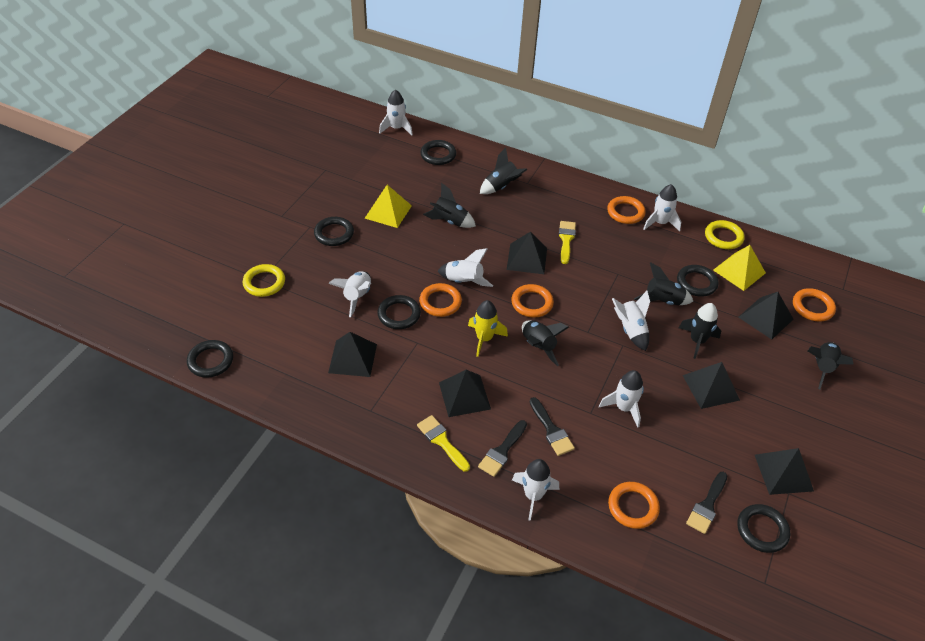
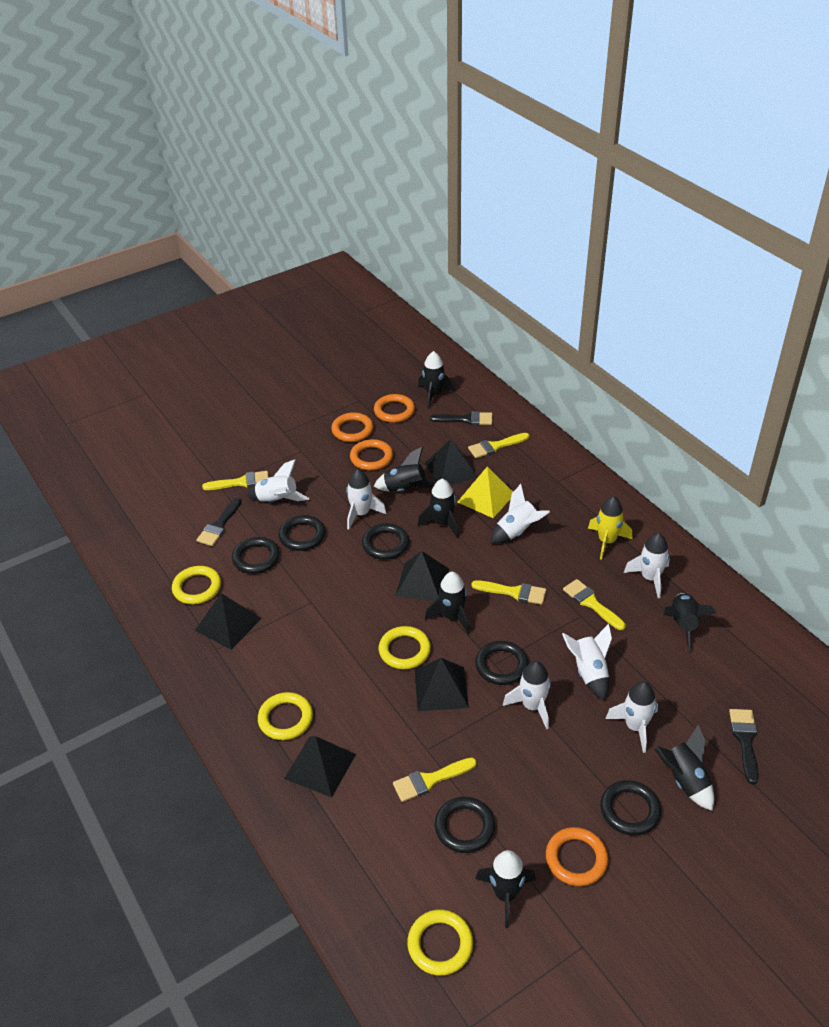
black pyramid: 6 -> 5
black rocket: 6 -> 7
orange ring: 5 -> 4
yellow brush: 2 -> 5
yellow pyramid: 2 -> 1
yellow ring: 2 -> 4

